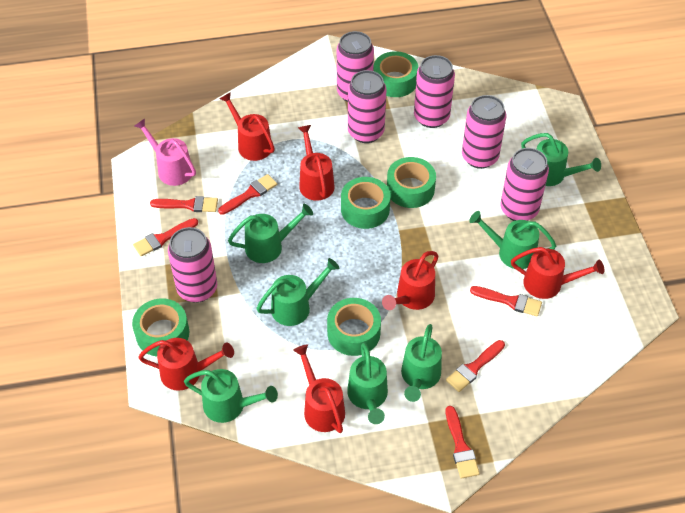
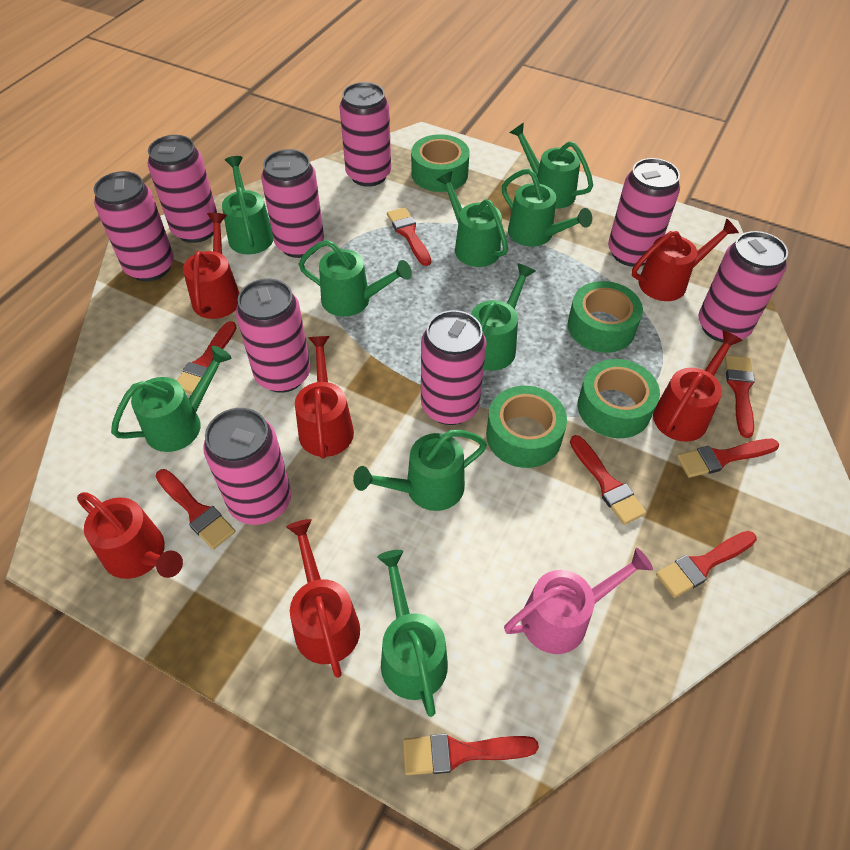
green tape: 5 -> 4
green watering can: 7 -> 9
pink can: 6 -> 9
red brush: 6 -> 8

